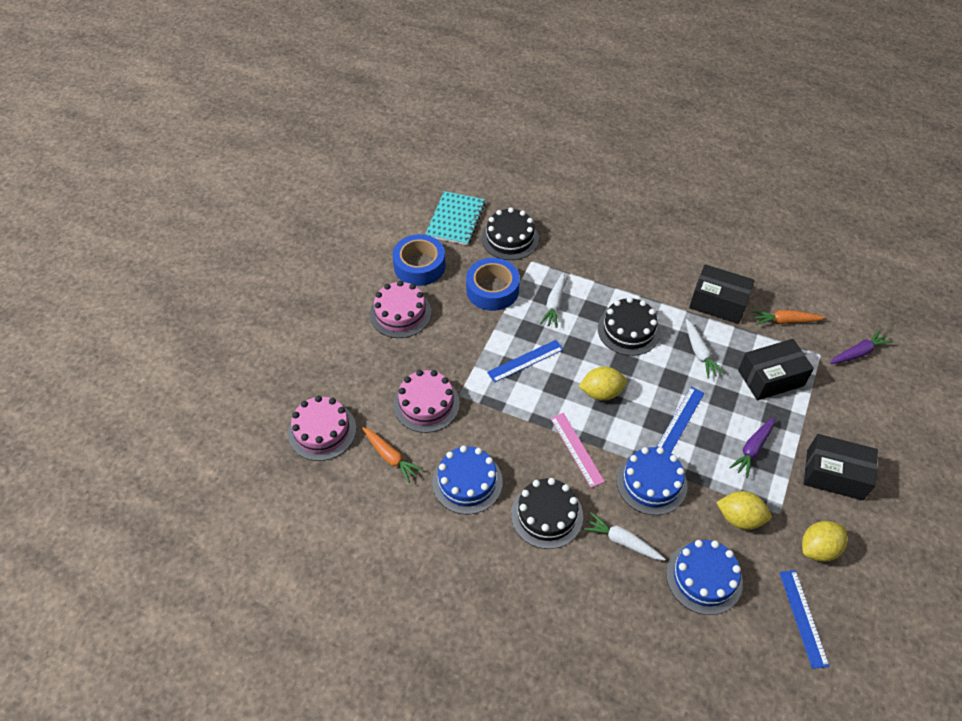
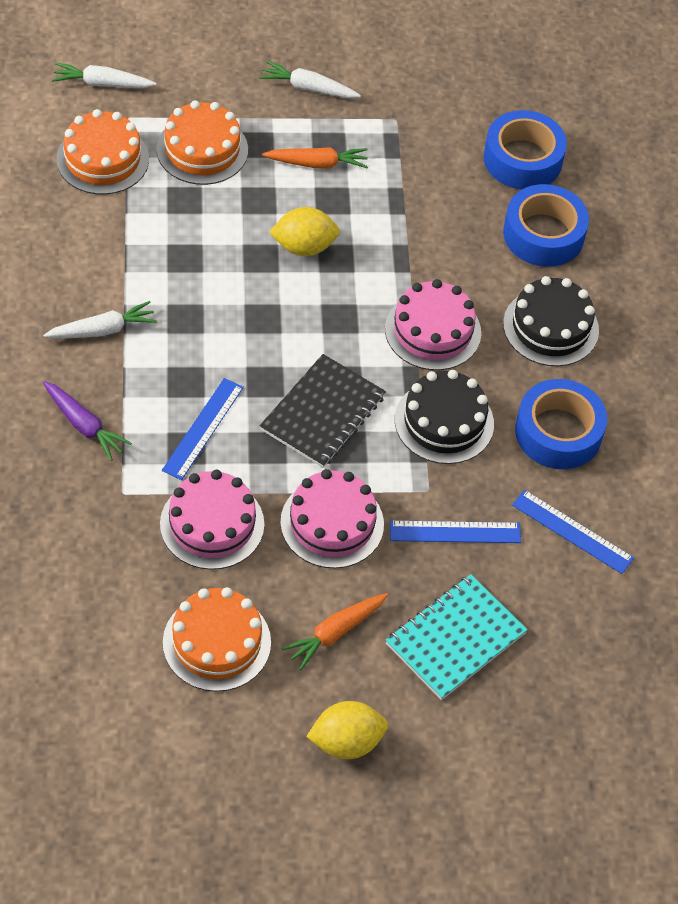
black box: 3 -> 0
black cake: 3 -> 2
black notebook: 0 -> 1
blue cake: 3 -> 0
blue tape: 2 -> 3
orange cake: 0 -> 3
pink ruler: 1 -> 0
purple carrot: 2 -> 1
yellow lemon: 3 -> 2

